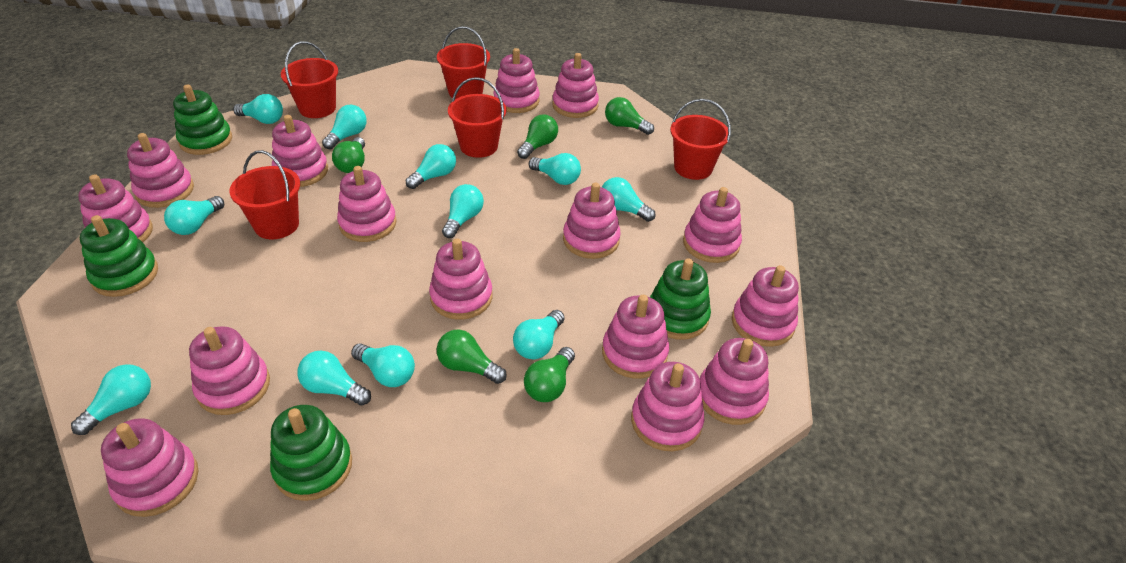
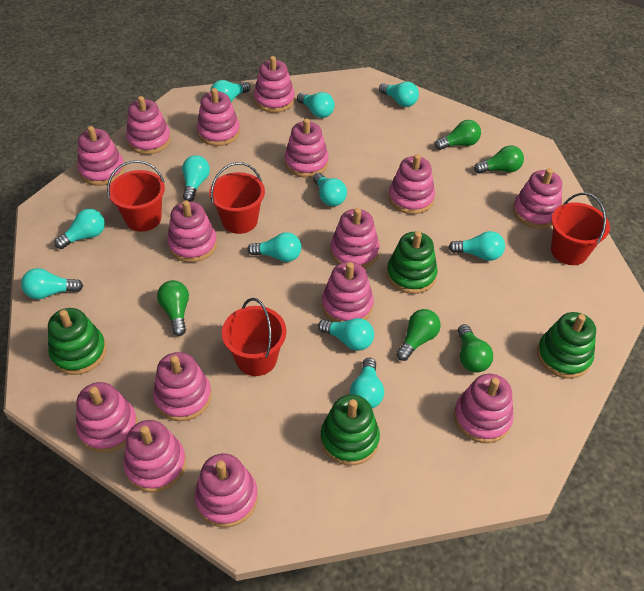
red bucket: 5 -> 4

